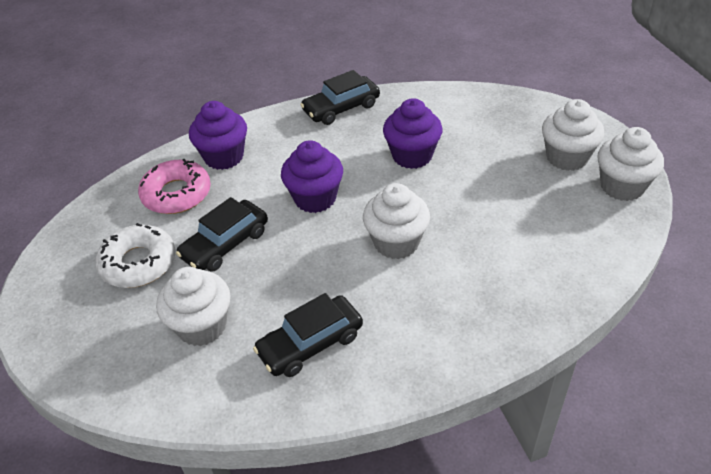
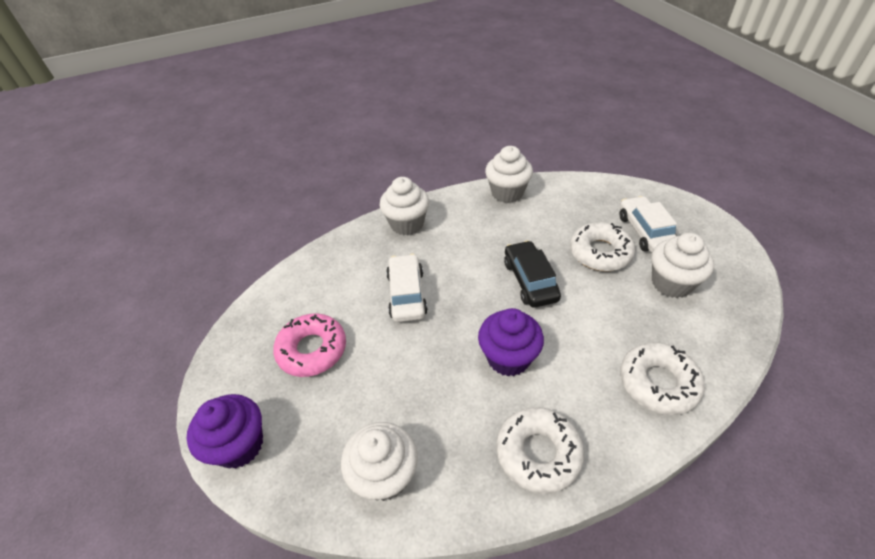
black car: 3 -> 1
purple cupcake: 3 -> 2
white car: 0 -> 2
white donut: 1 -> 3

